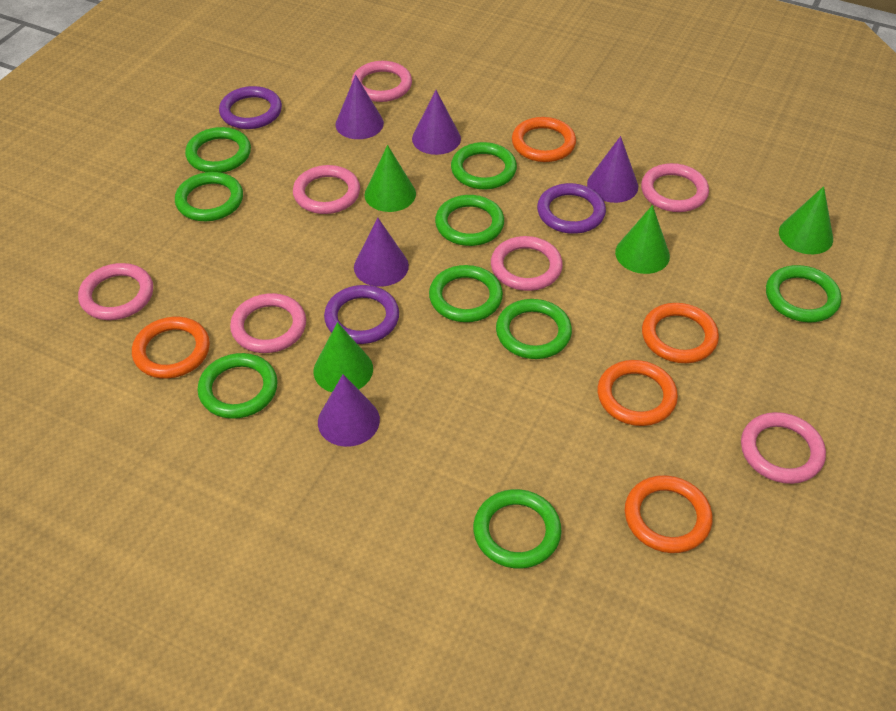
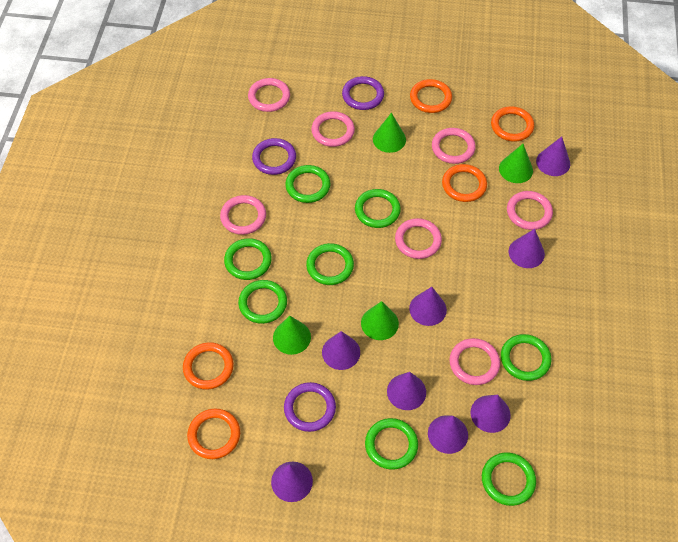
green ring: 9 -> 8
purple cone: 5 -> 8

